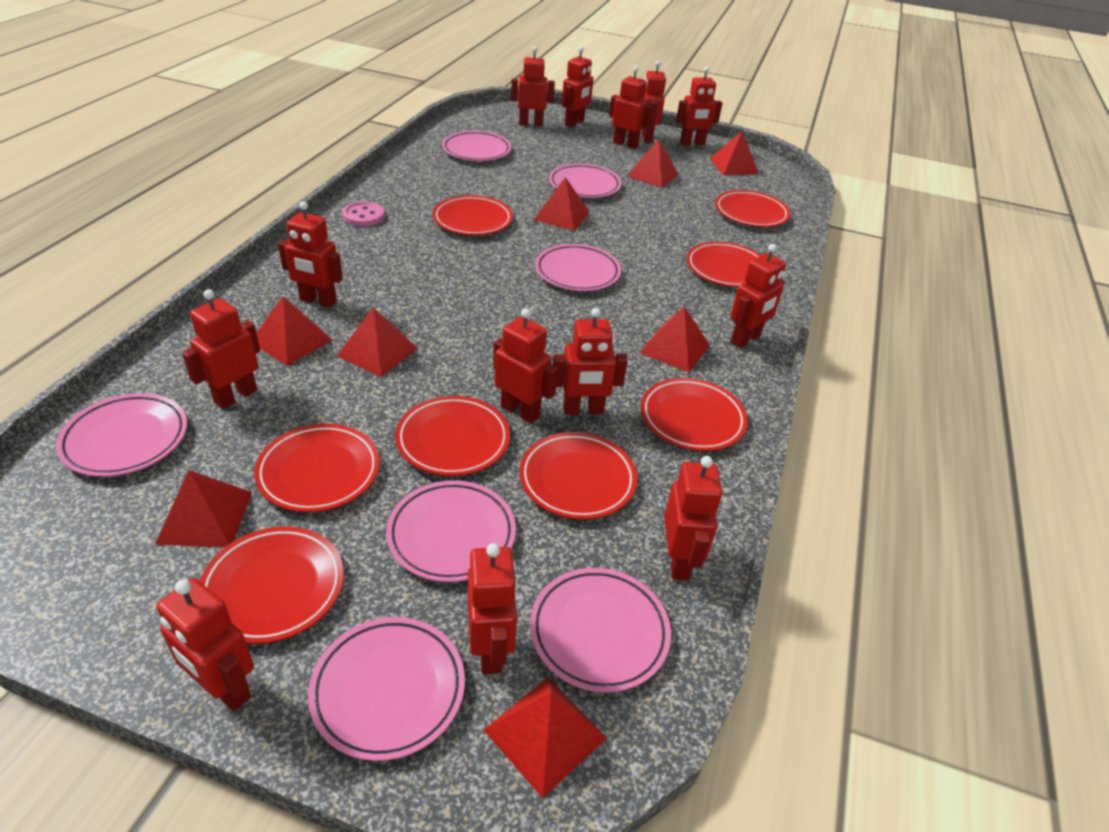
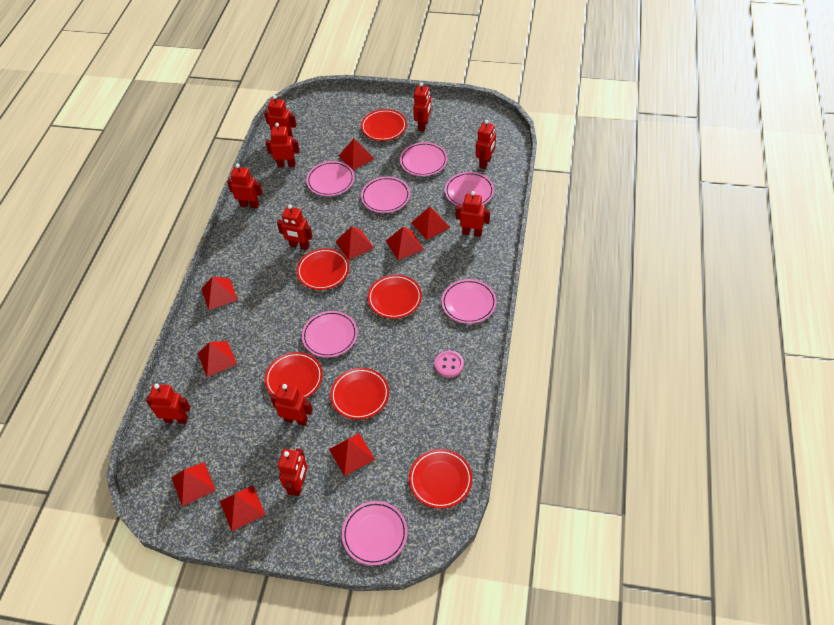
red plate: 8 -> 6
red pyramid: 8 -> 9
red robot: 13 -> 10

